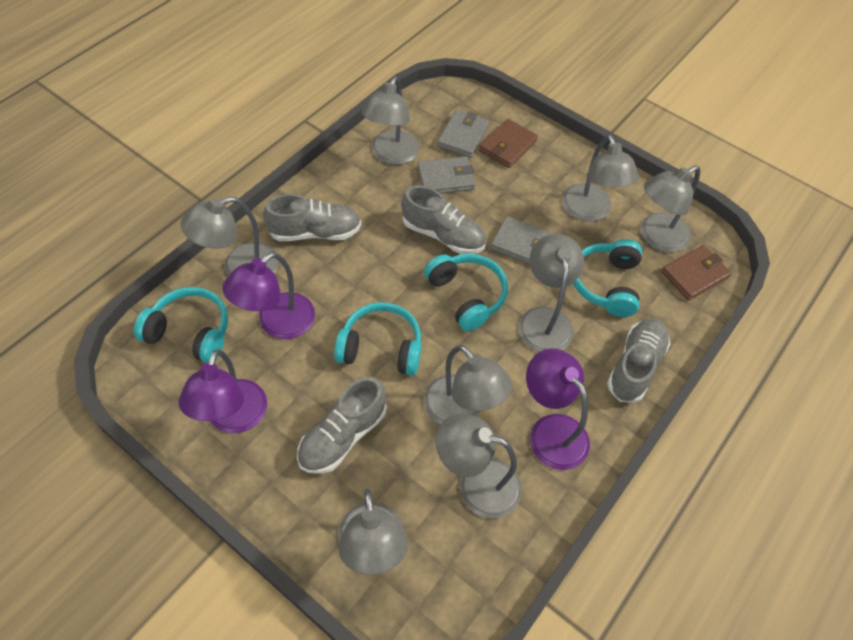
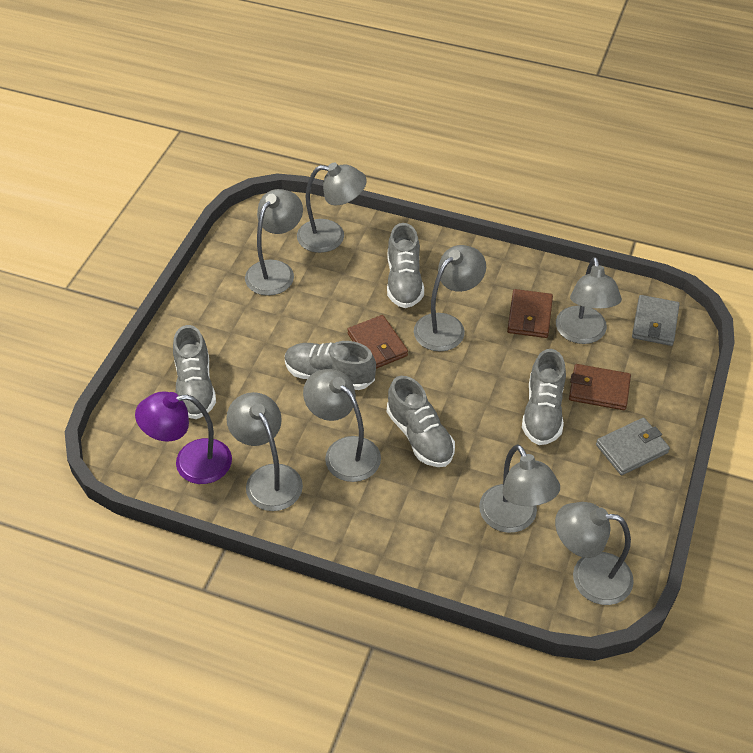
brown wallet: 2 -> 3
grey shoe: 4 -> 5
grey wallet: 3 -> 2
purple lamp: 3 -> 1
turquoise headphones: 4 -> 0

